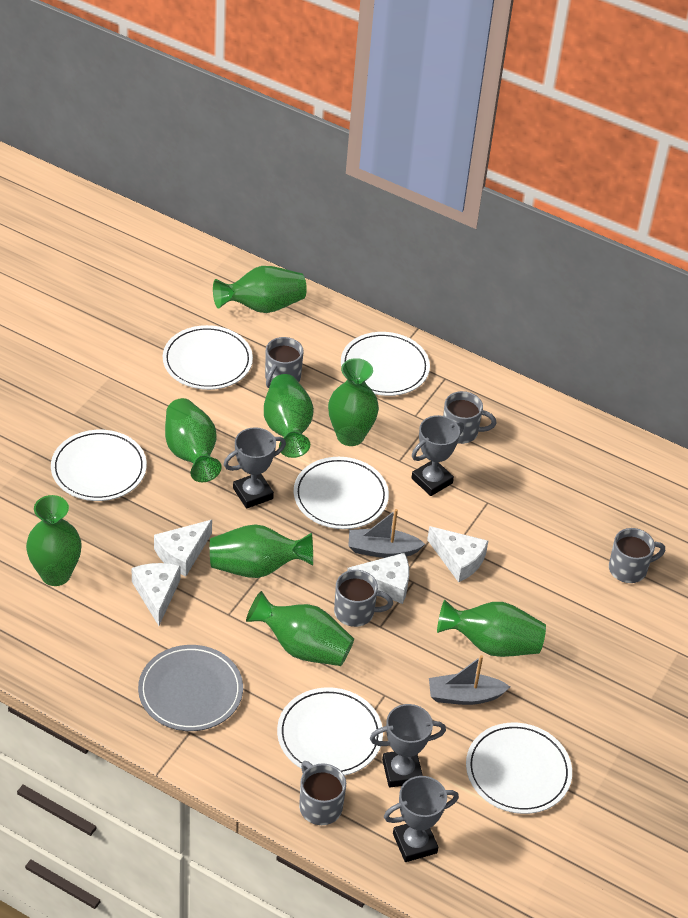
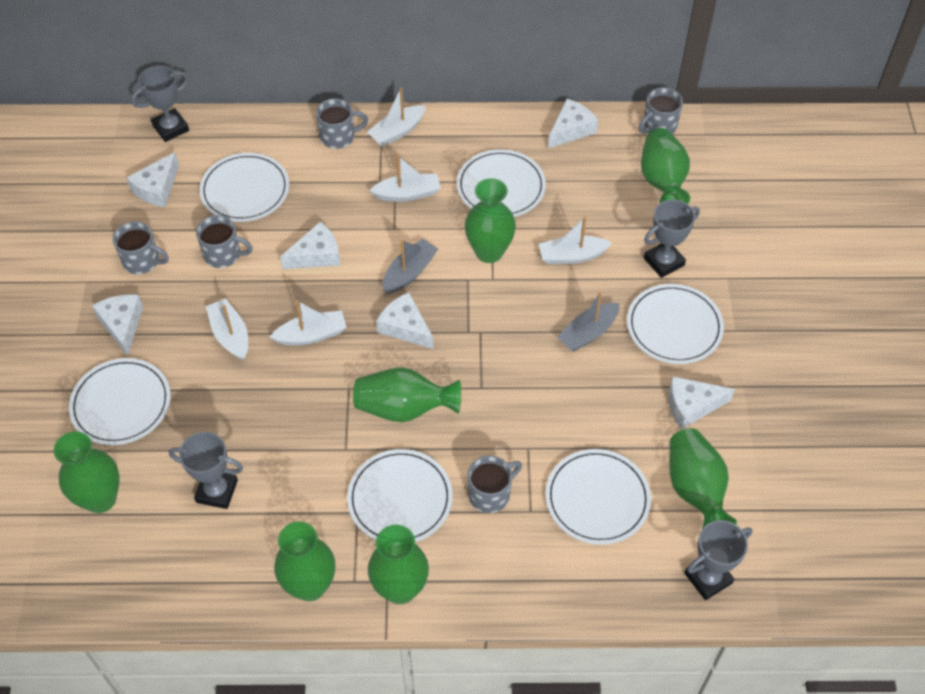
green vase: 8 -> 7
grey plate: 1 -> 0
white boat: 0 -> 5
white cheese: 4 -> 6

